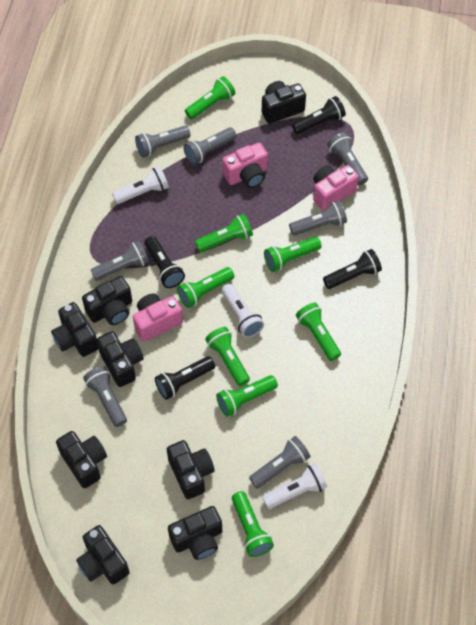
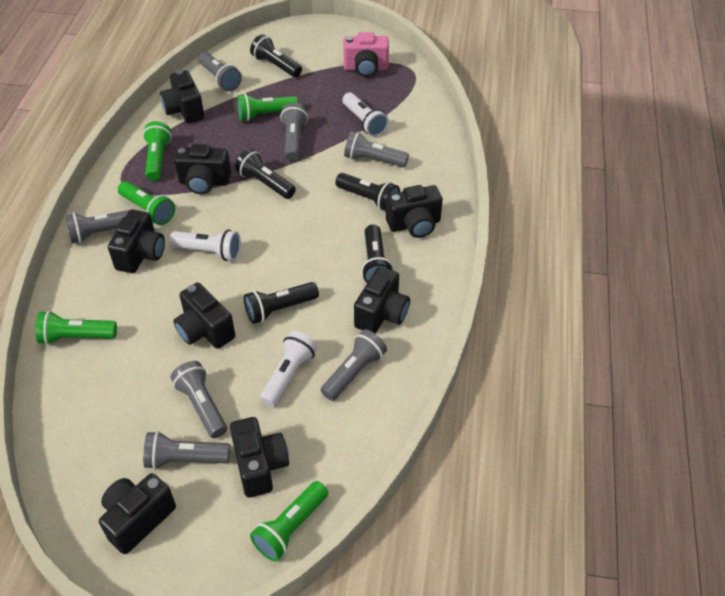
black flashlight: 4 -> 5
green flashlight: 8 -> 5
pink camera: 3 -> 1

